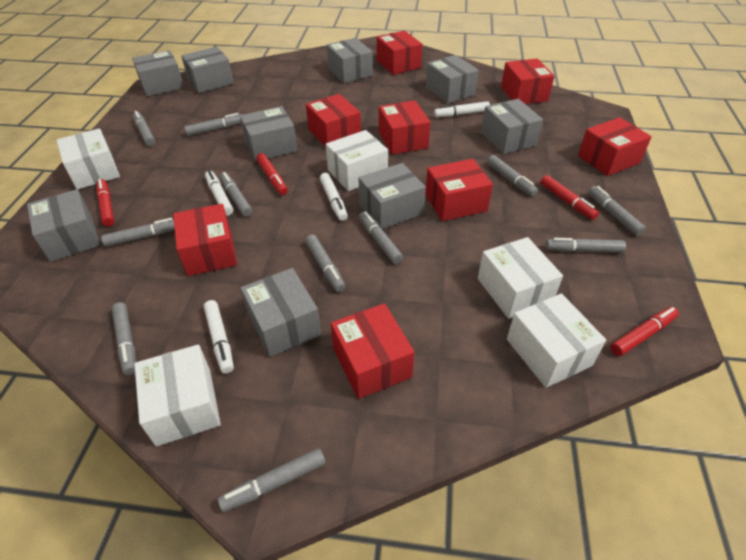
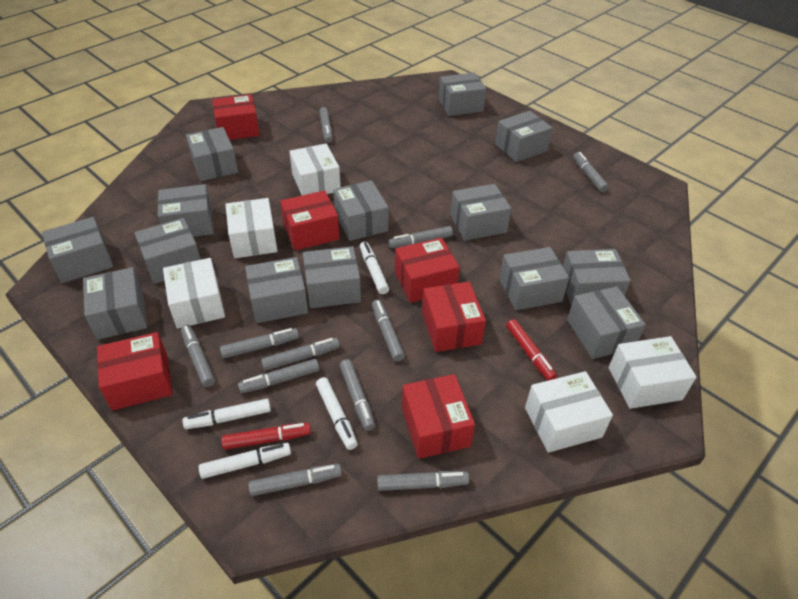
grey box: 9 -> 14
red box: 8 -> 6
red marker: 4 -> 2

